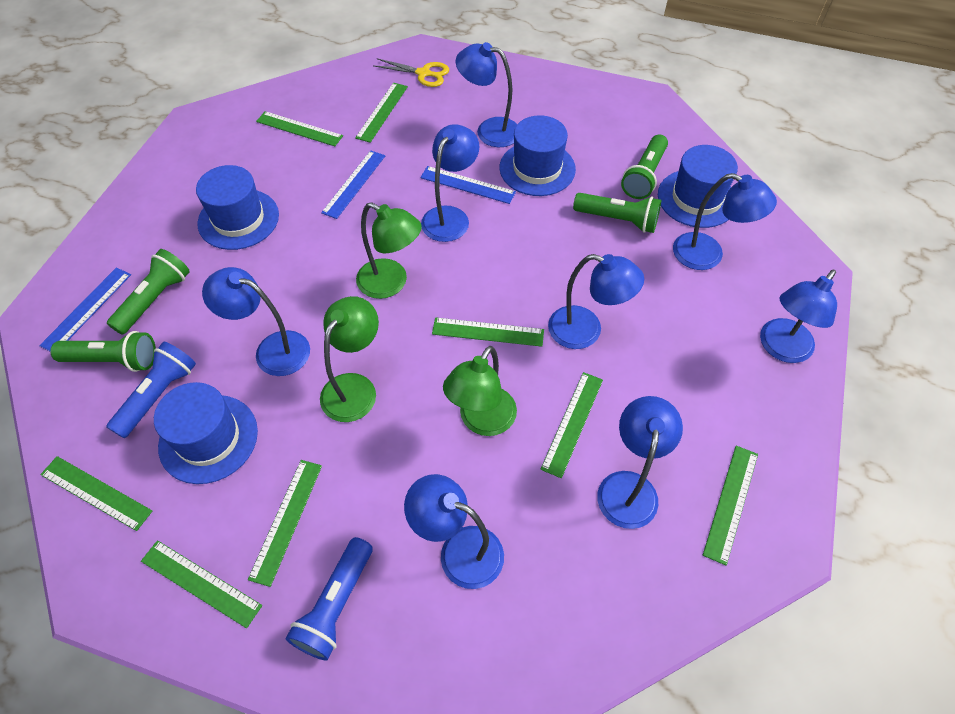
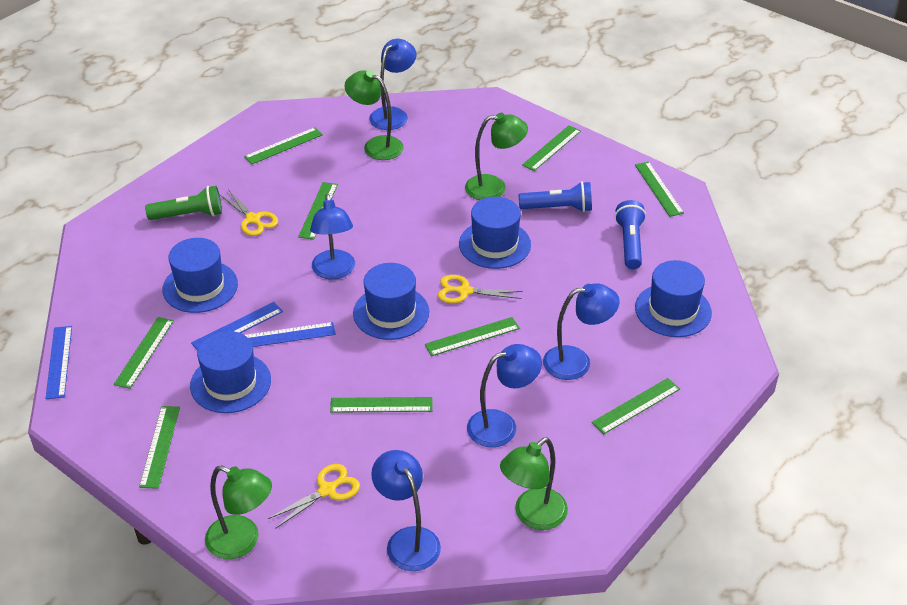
blue hat: 4 -> 5
blue lamp: 8 -> 5
green flashlight: 4 -> 1
green lamp: 3 -> 4
green ruler: 8 -> 9
yellow scissors: 1 -> 3

